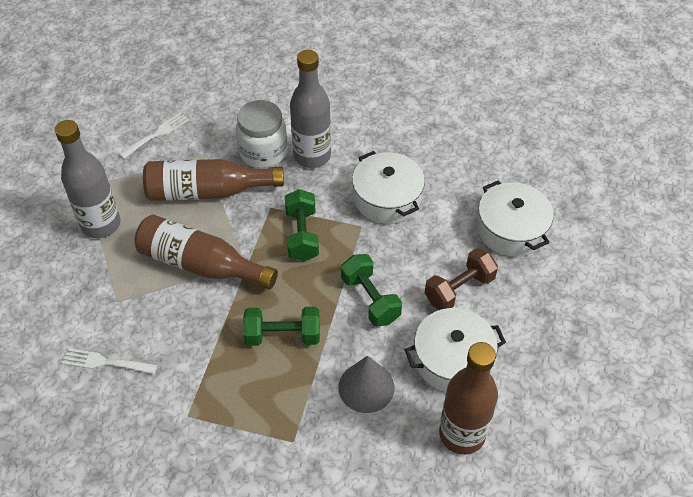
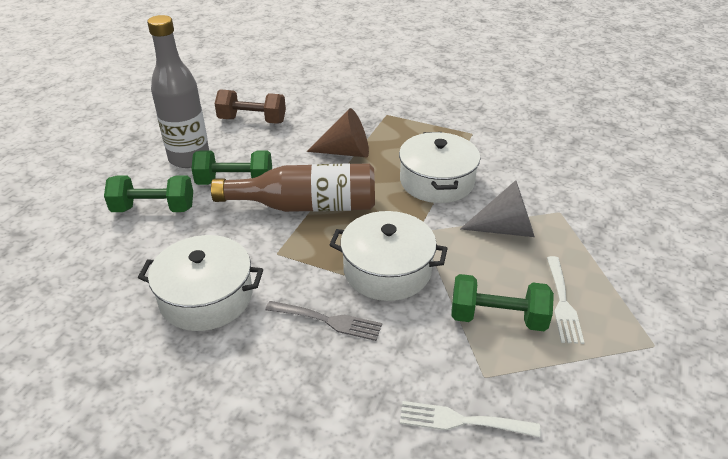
brown bottle: 3 -> 1
brown cone: 0 -> 1
grey bottle: 2 -> 1
grey fork: 0 -> 1
white jar: 1 -> 0

